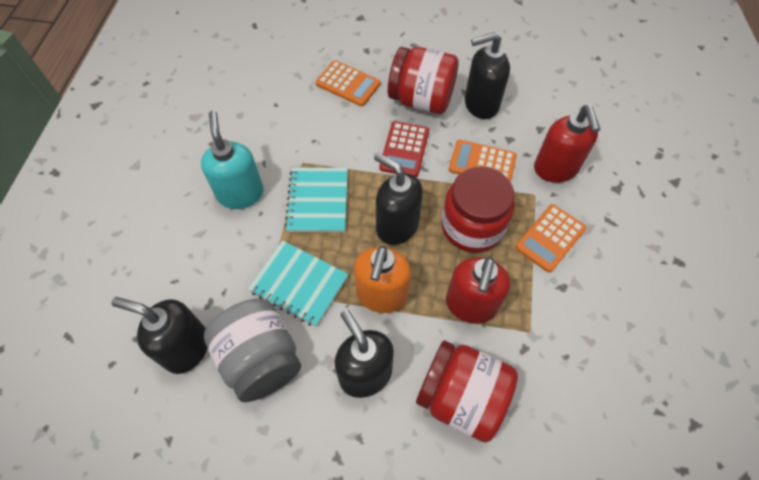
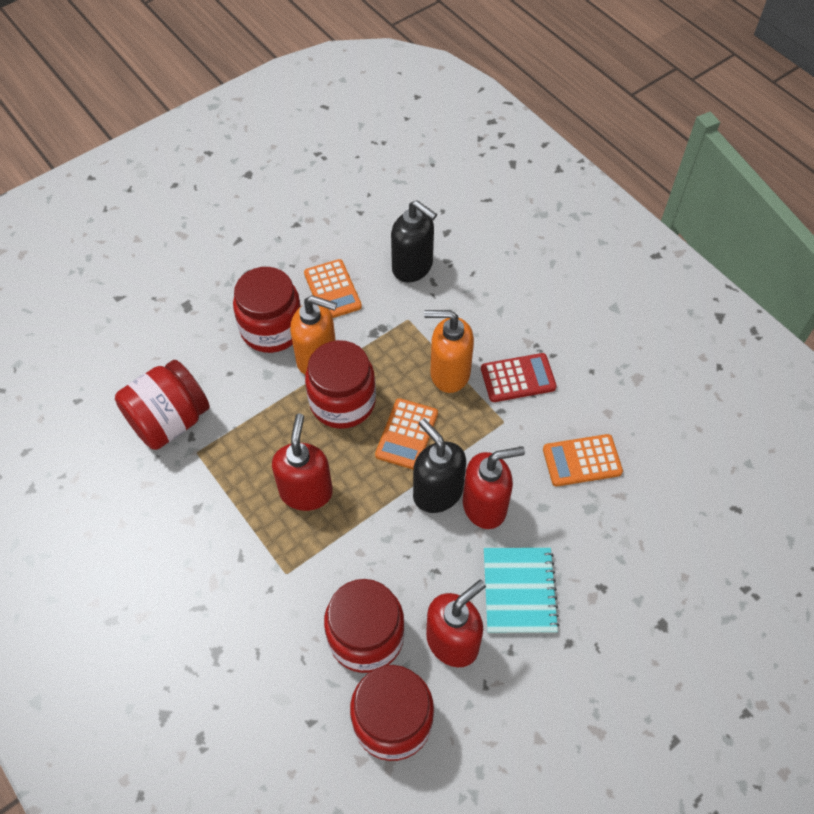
black soap dispenser: 4 -> 2
grey jar: 1 -> 0
orange soap dispenser: 1 -> 2
red jar: 3 -> 5
red soap dispenser: 2 -> 3
turquoise notebook: 2 -> 1
turquoise soap dispenser: 1 -> 0

